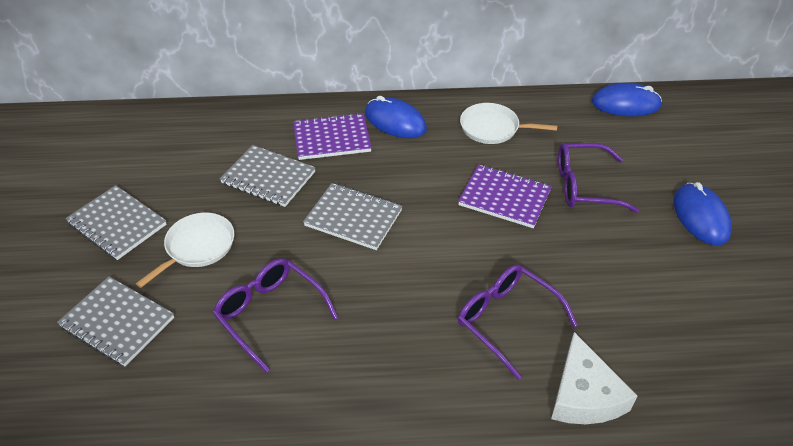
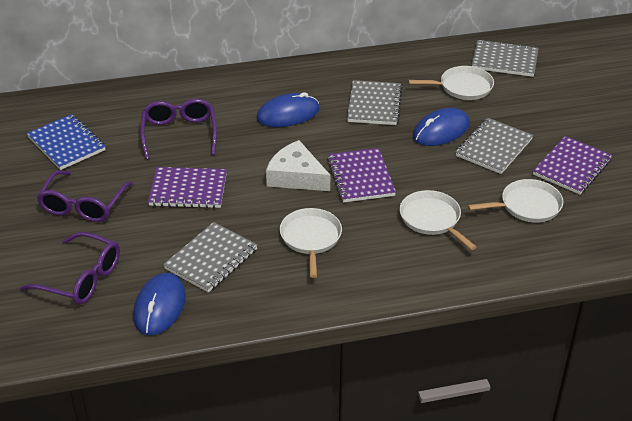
blue notebook: 0 -> 1
purple notebook: 2 -> 3
white pan: 2 -> 4

